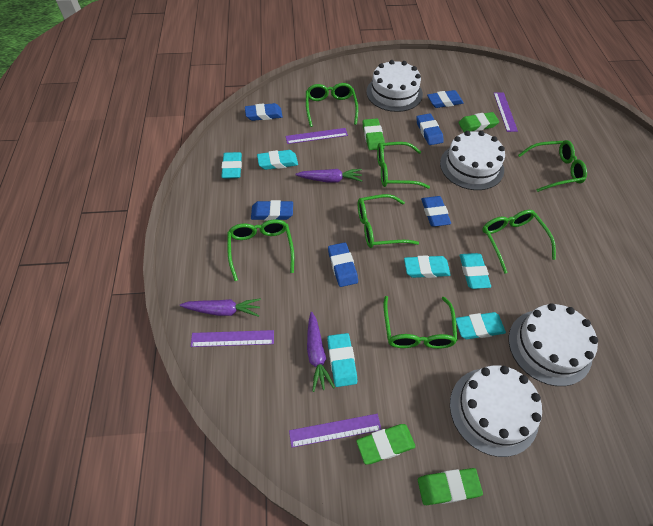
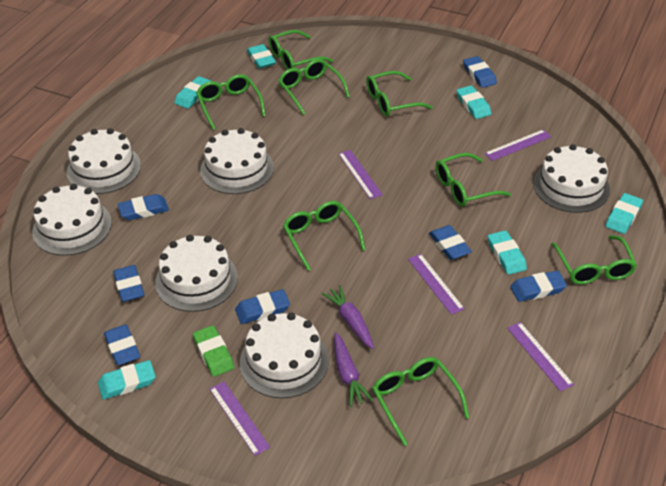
blue eraser: 6 -> 7
green eraser: 4 -> 1
green glasses: 7 -> 8
purple carrot: 3 -> 2
purple ruler: 4 -> 5
white cake: 4 -> 6

